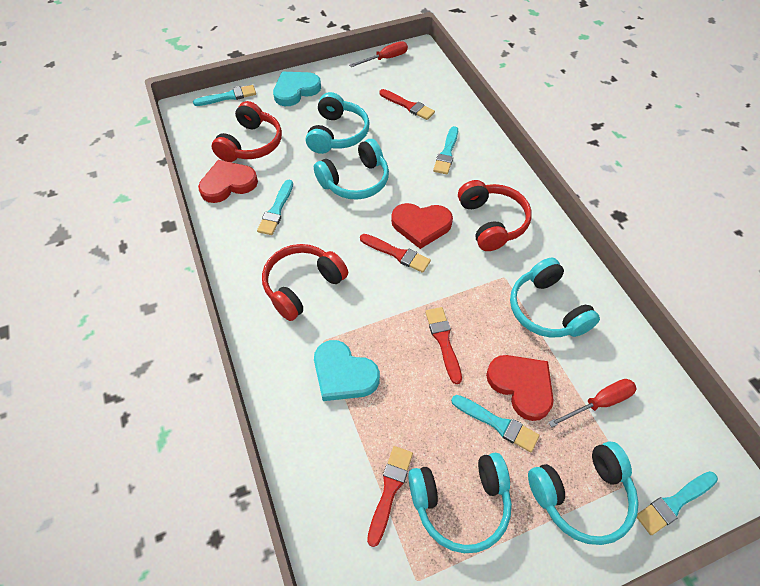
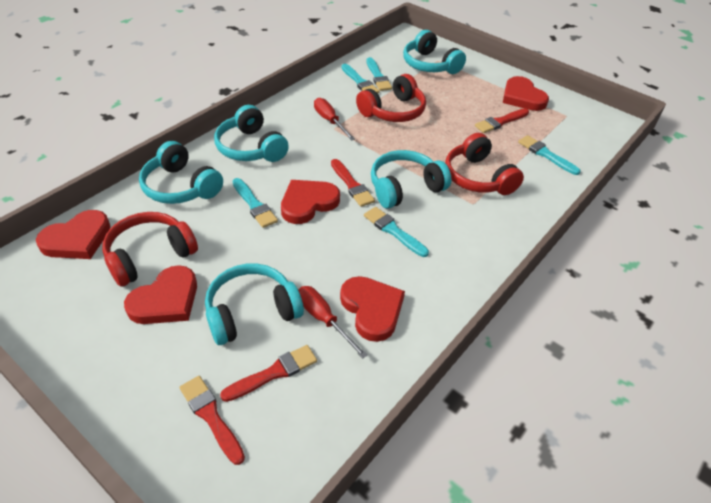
red heart: 3 -> 5
turquoise heart: 2 -> 0

